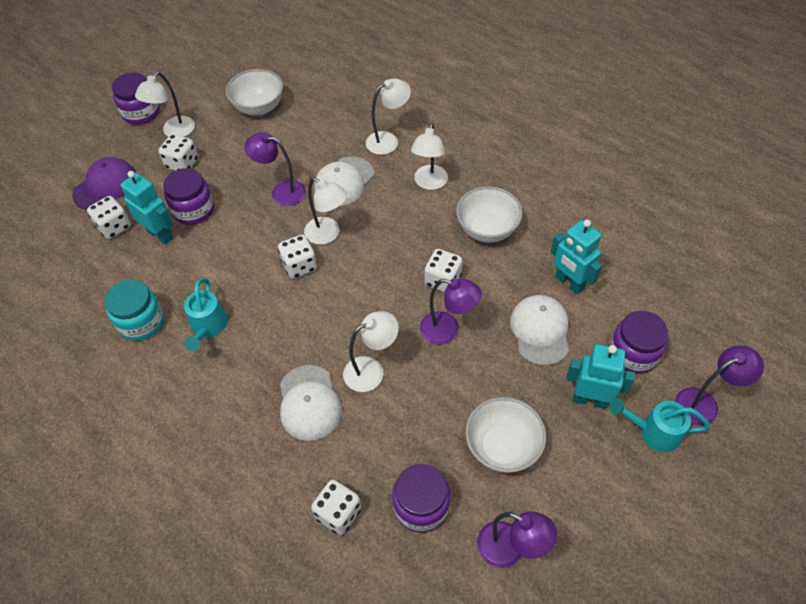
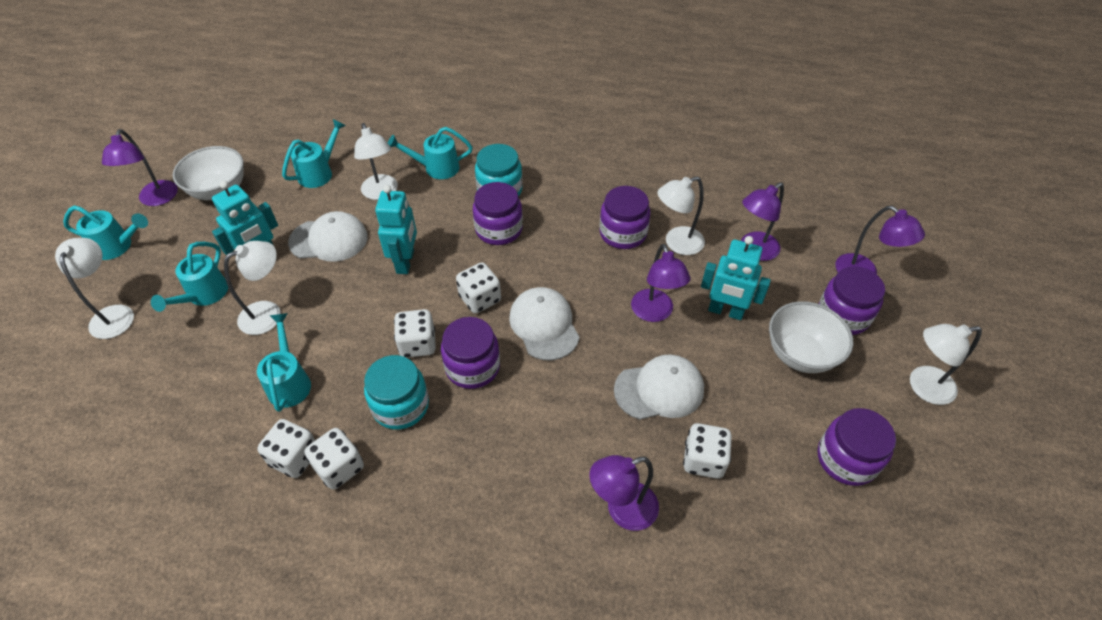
purple cap: 1 -> 0
purple jar: 4 -> 5
purple lamp: 4 -> 5
turquoise jar: 1 -> 2
turquoise watering can: 2 -> 5
white bowl: 3 -> 2

